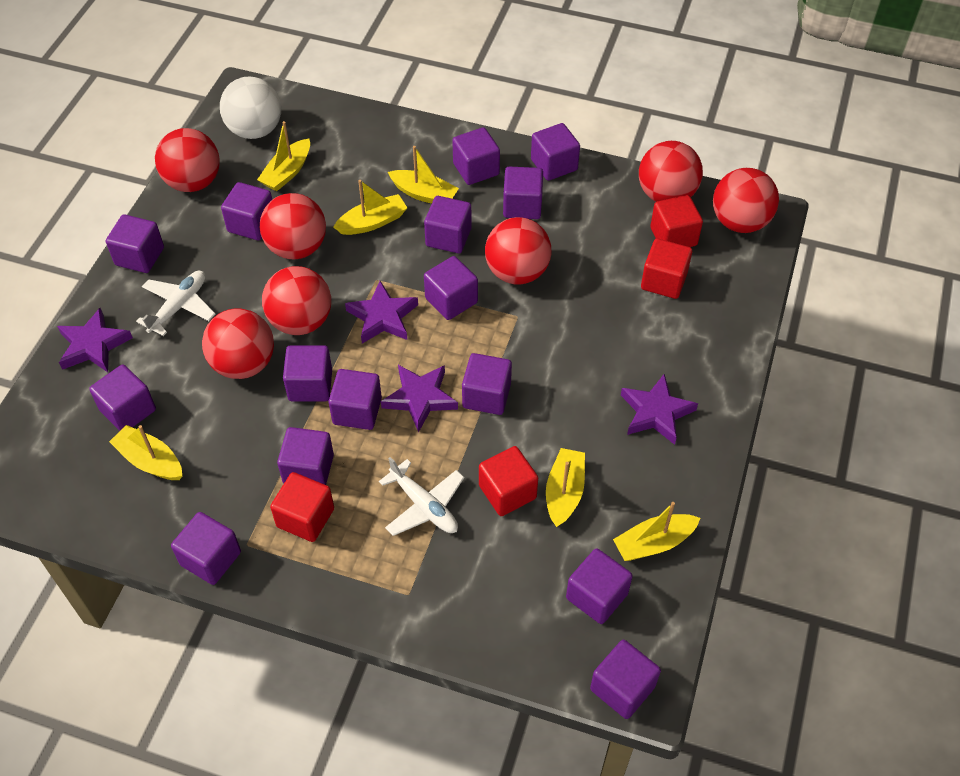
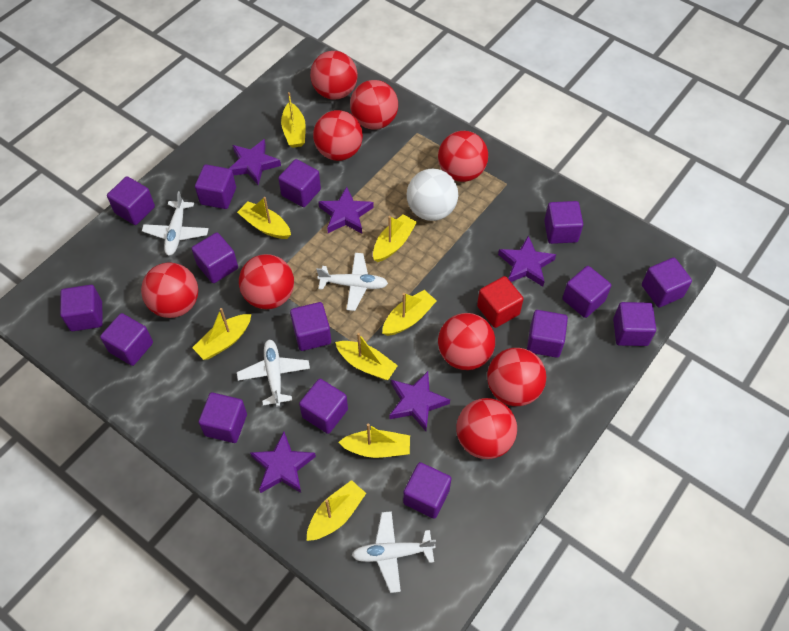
purple star: 4 -> 5
red ball: 7 -> 9
red cube: 4 -> 1
white plane: 2 -> 4
yellow boat: 6 -> 8

